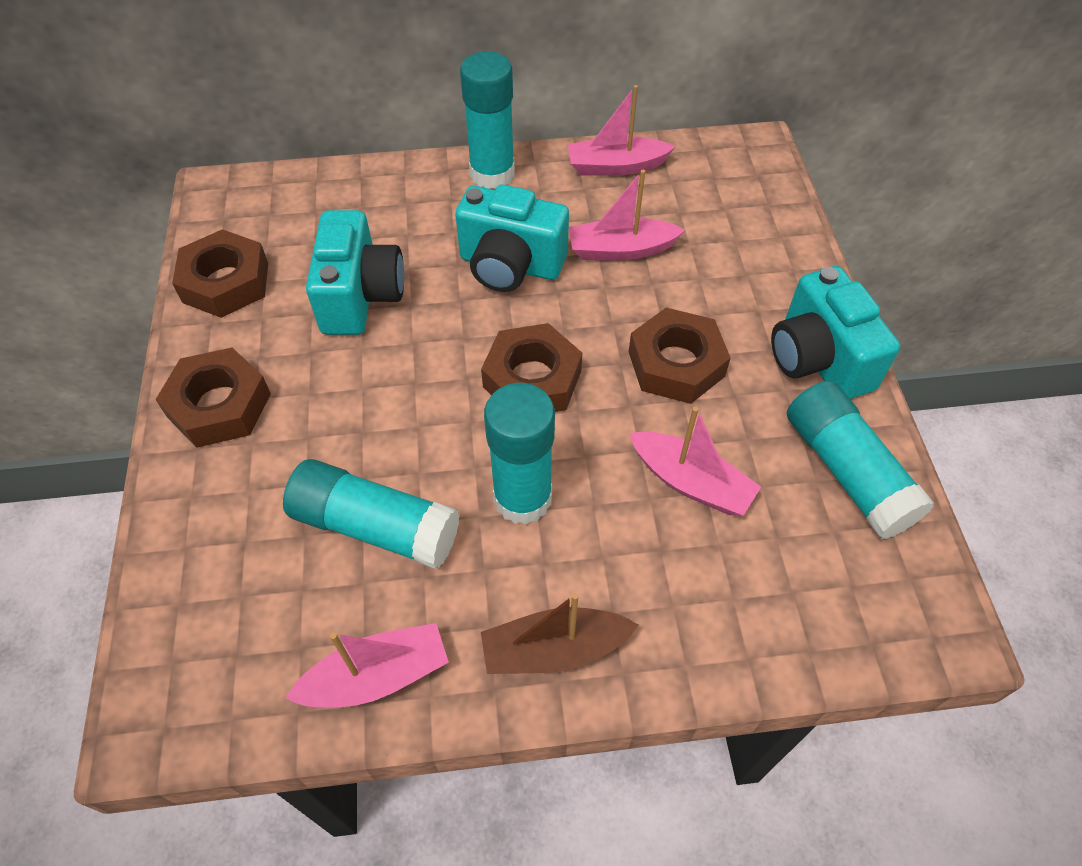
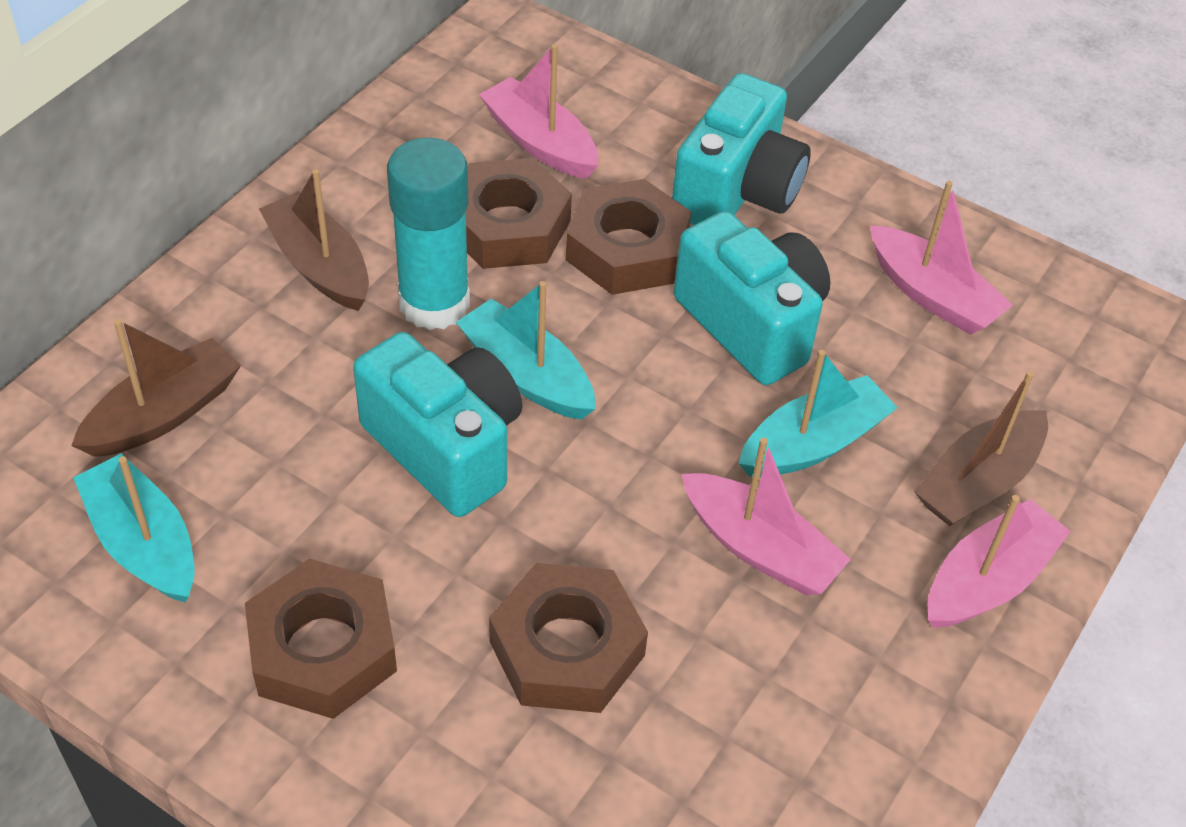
brown boat: 1 -> 3
turquoise boat: 0 -> 3
turquoise glue stick: 4 -> 1

